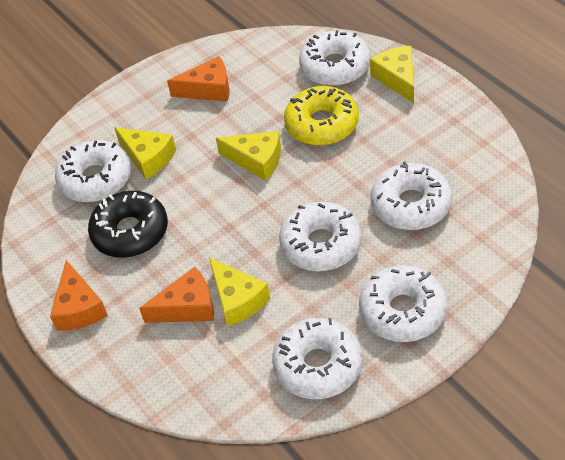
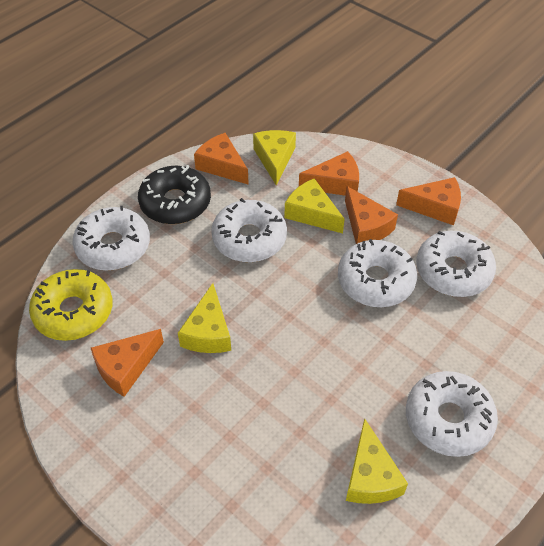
orange cheese: 3 -> 5
white donut: 6 -> 5

